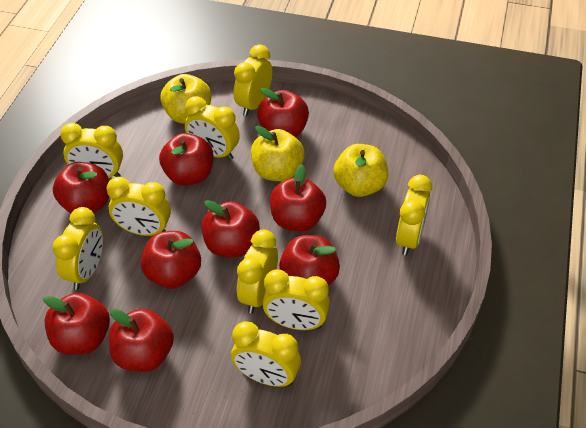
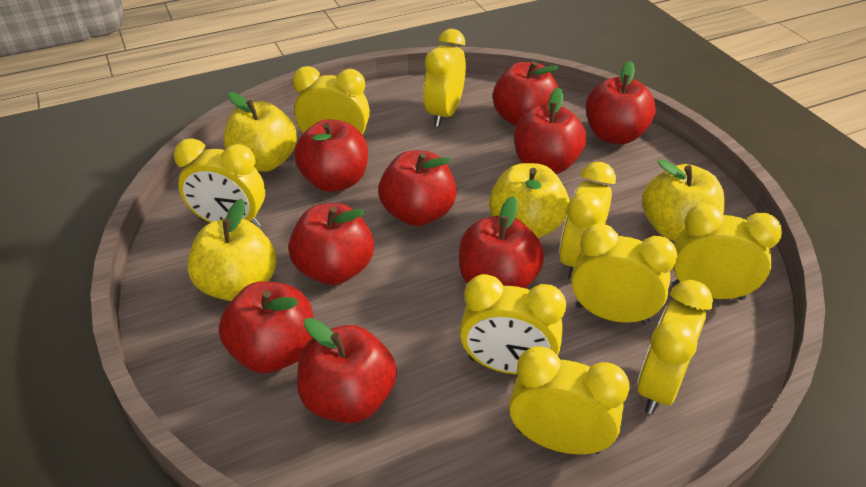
yellow apple: 3 -> 4

